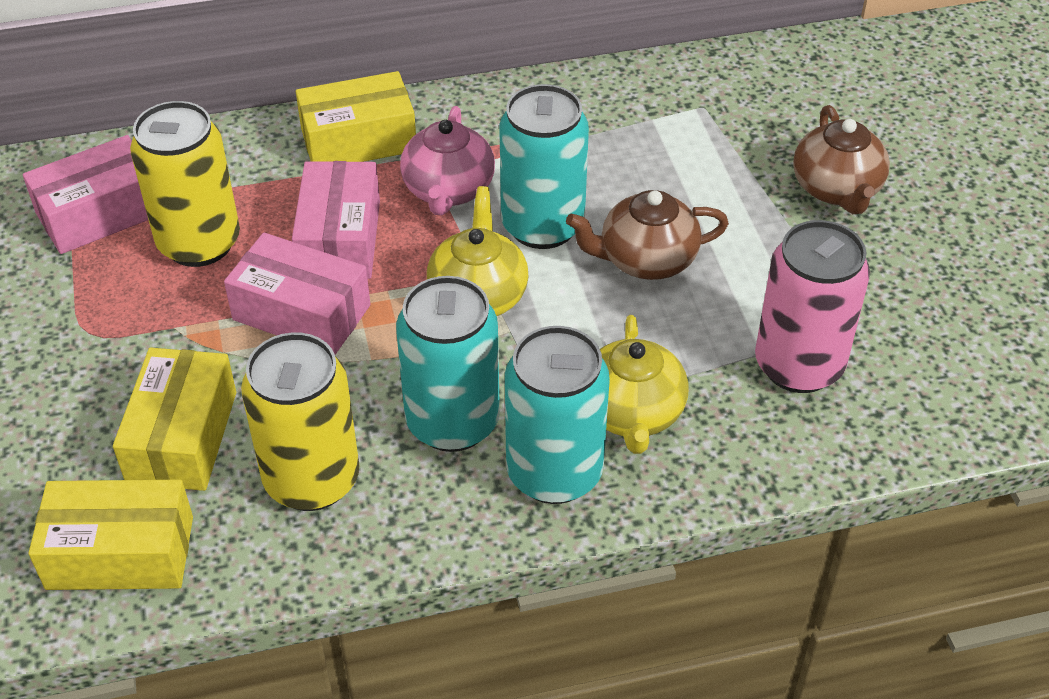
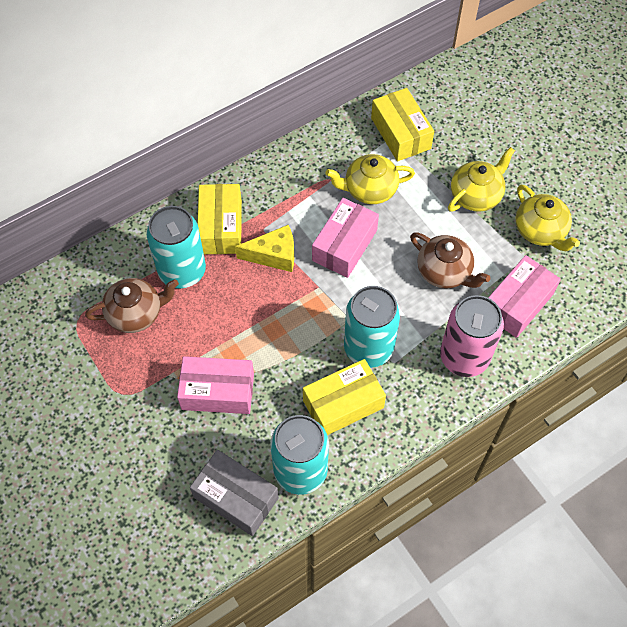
grey box: 0 -> 1
pink teapot: 1 -> 0
yellow can: 2 -> 0
yellow cheese: 0 -> 1
yellow teapot: 2 -> 3

